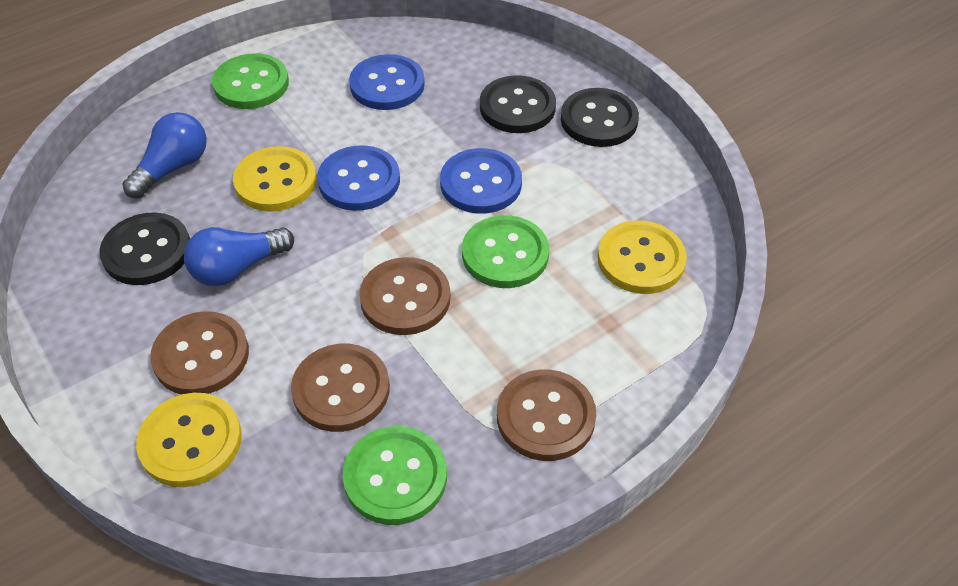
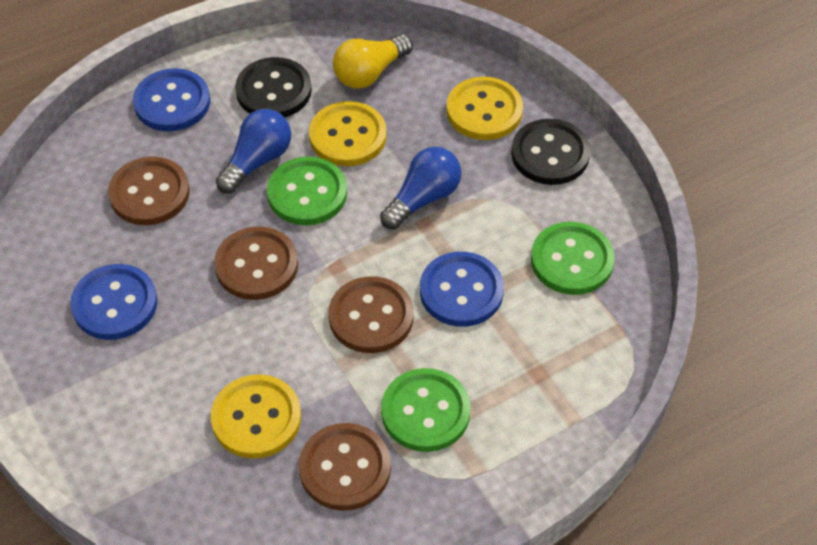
black button: 3 -> 2
yellow light bulb: 0 -> 1

